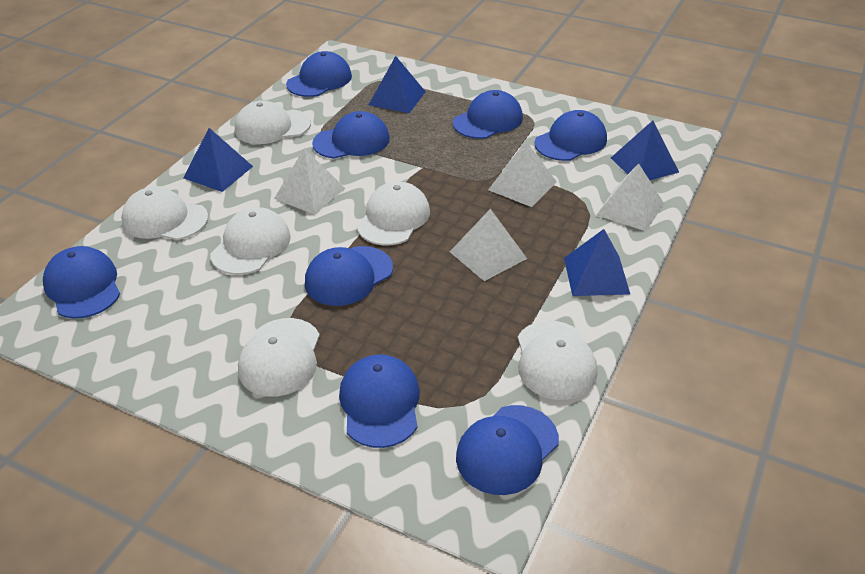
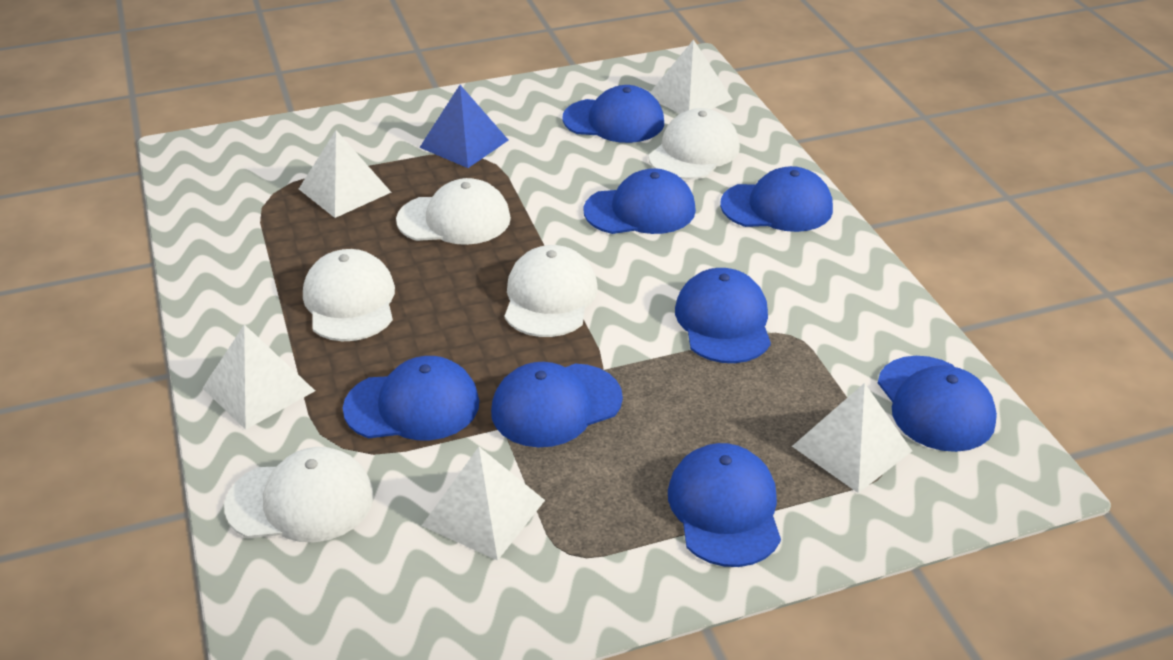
blue pyramid: 4 -> 1
white cap: 6 -> 5
white pyramid: 4 -> 5

